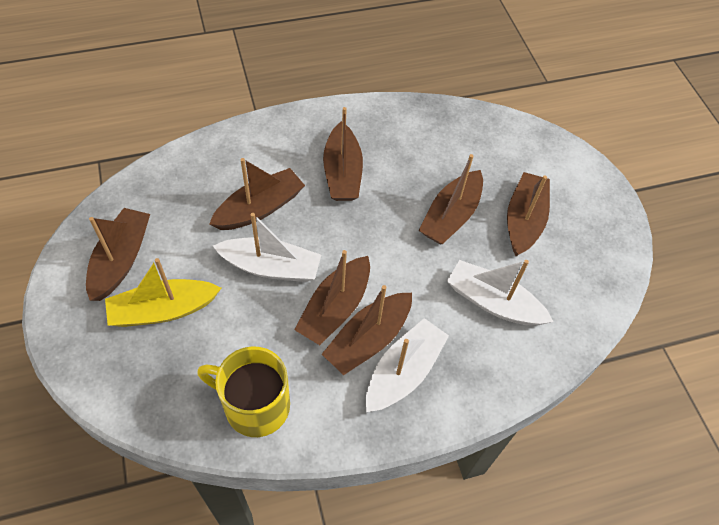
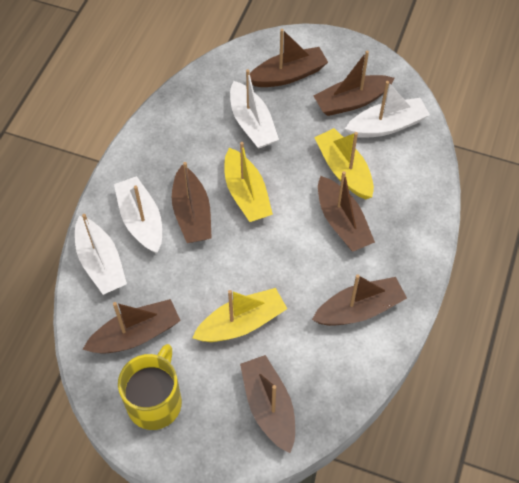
white boat: 3 -> 4
yellow boat: 1 -> 3

